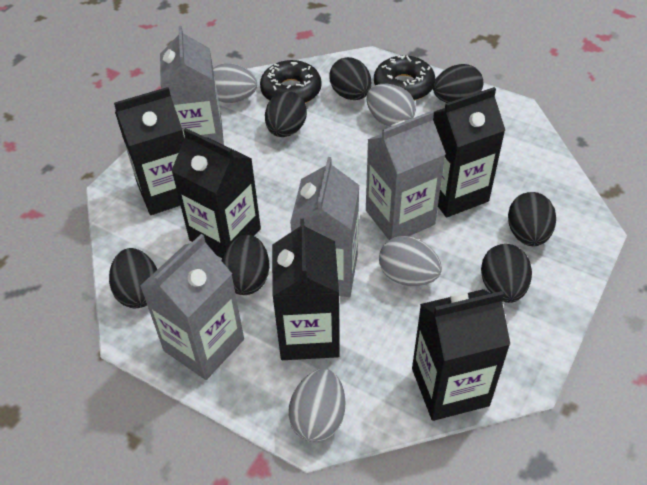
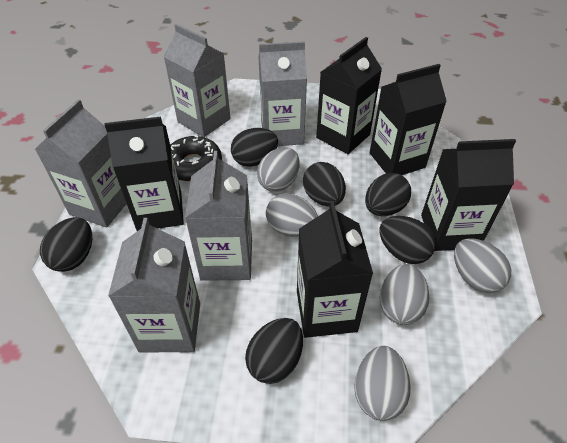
black donut: 2 -> 1
black egg: 7 -> 6
grey carton: 4 -> 5
grey egg: 4 -> 5

